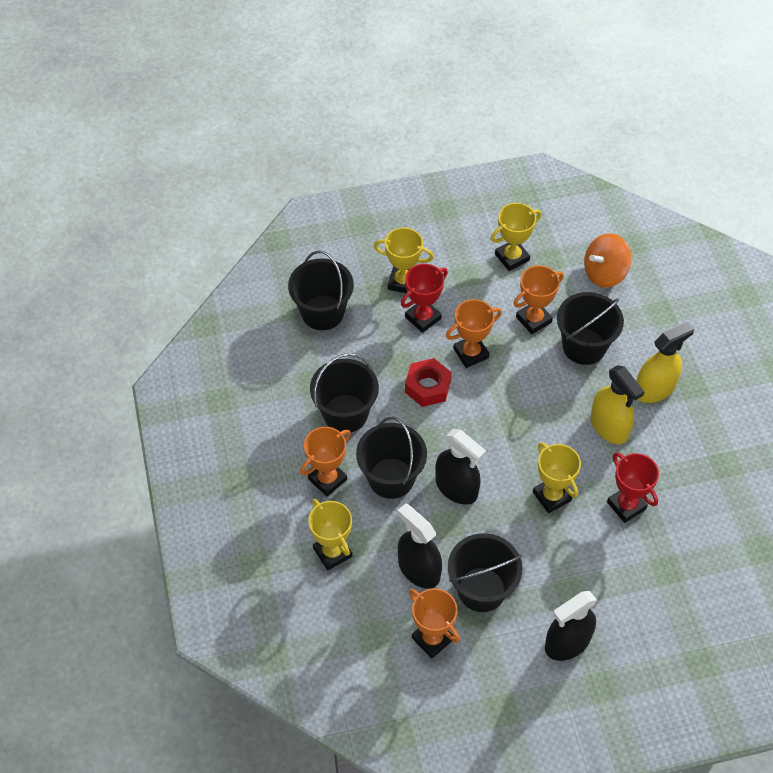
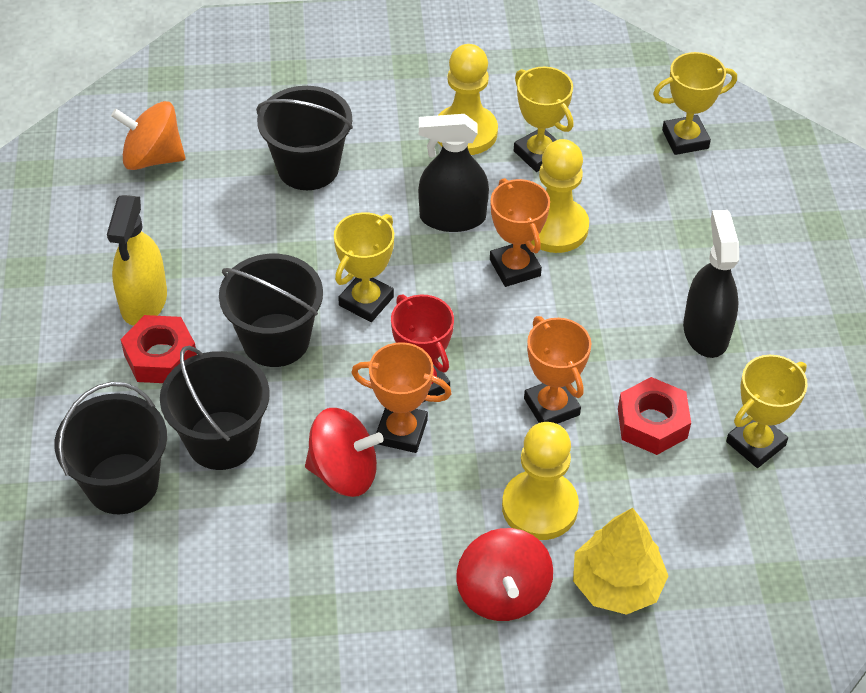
black bucket: 5 -> 4
black spray bottle: 3 -> 2
orange trophy: 4 -> 3
red nut: 1 -> 2
red spinning top: 0 -> 2
red trophy: 2 -> 1
yellow pawn: 0 -> 3
yellow spray bottle: 2 -> 1
yellow tree: 0 -> 1

